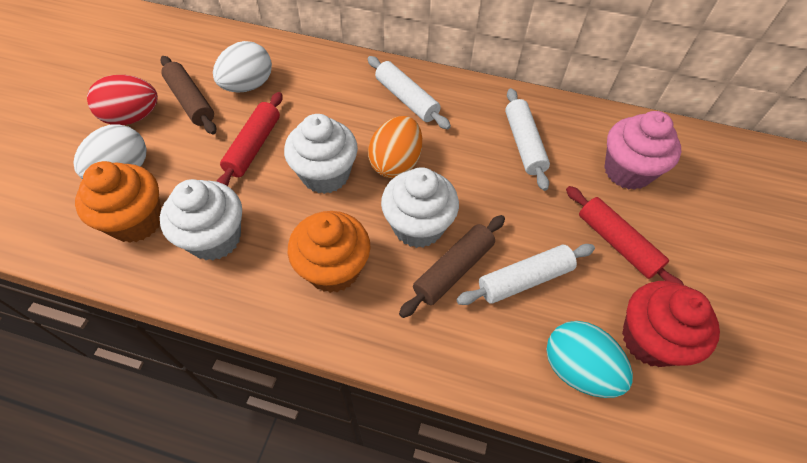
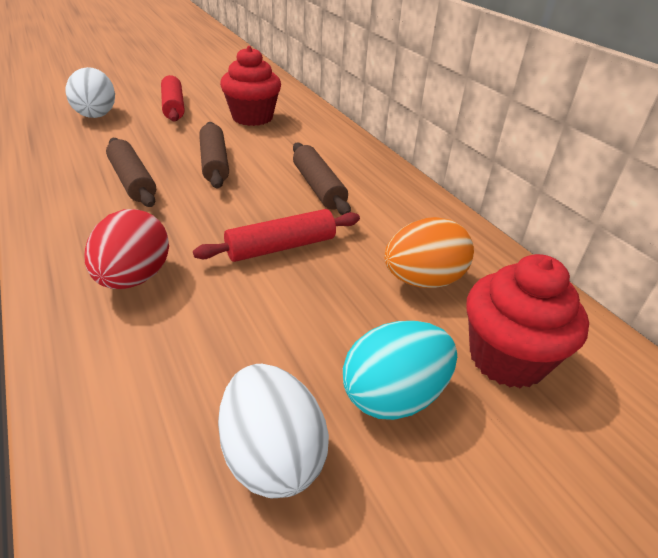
brown rolling pin: 2 -> 3
orange cupcake: 2 -> 0
pink cupcake: 1 -> 0
red cupcake: 1 -> 2
white cupcake: 3 -> 0
white rolling pin: 3 -> 0

